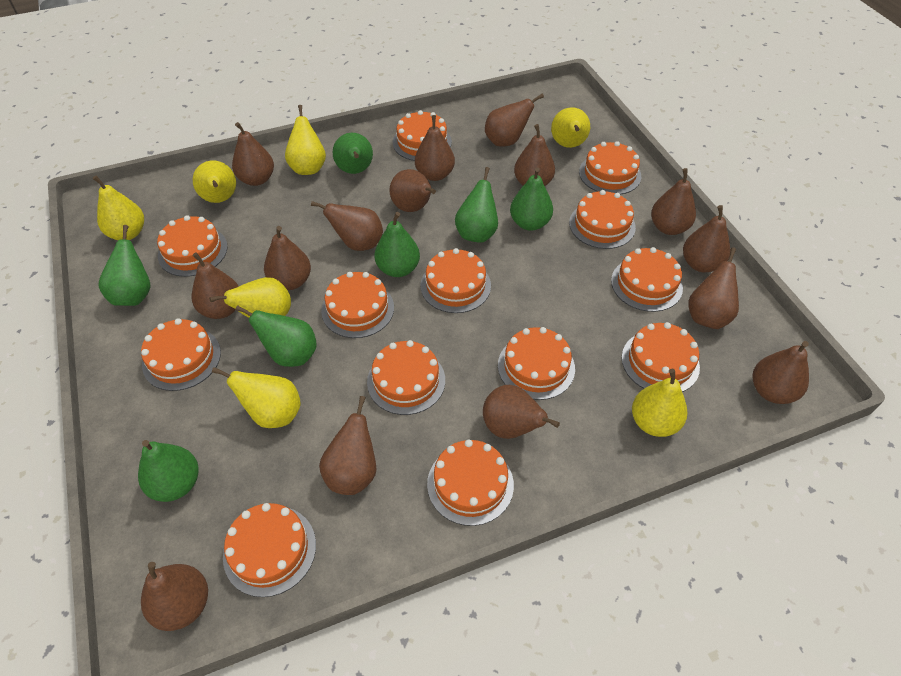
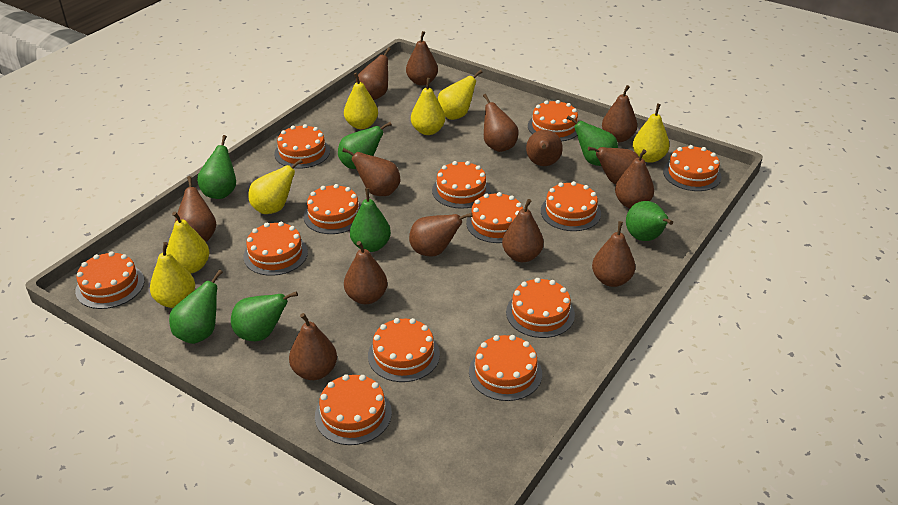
brown pear: 15 -> 14

